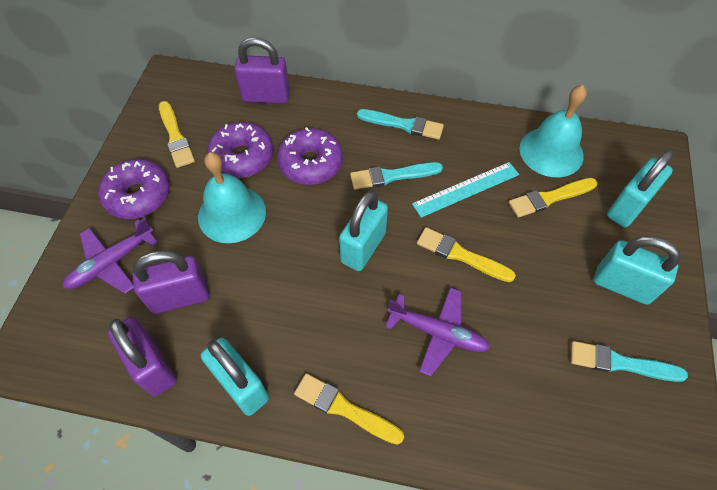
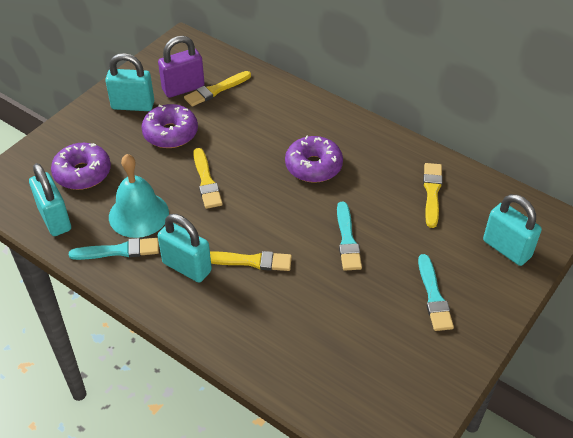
purple padlock: 3 -> 1
purple plane: 2 -> 0
turquoise bell: 2 -> 1
turquoise ruler: 1 -> 0

